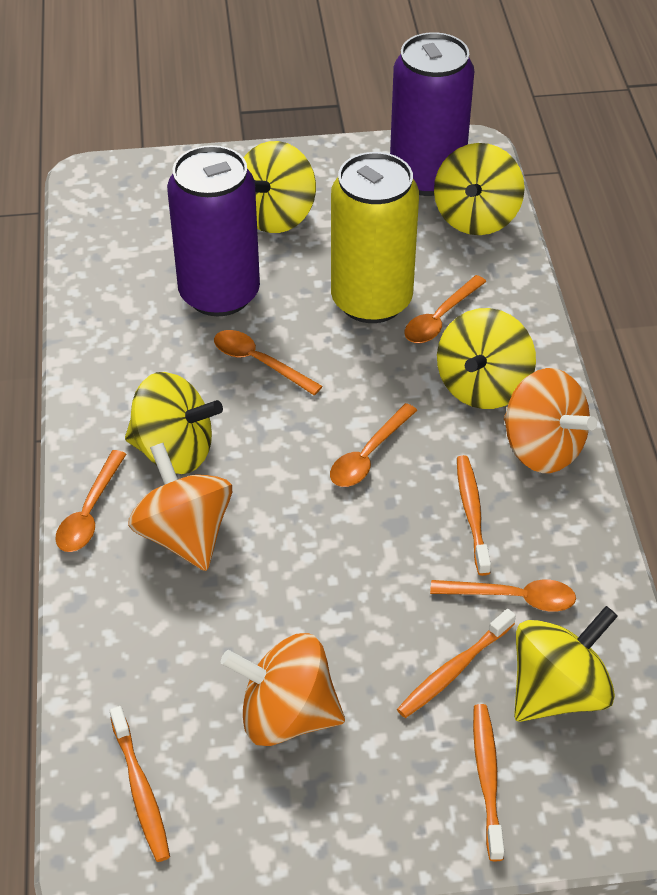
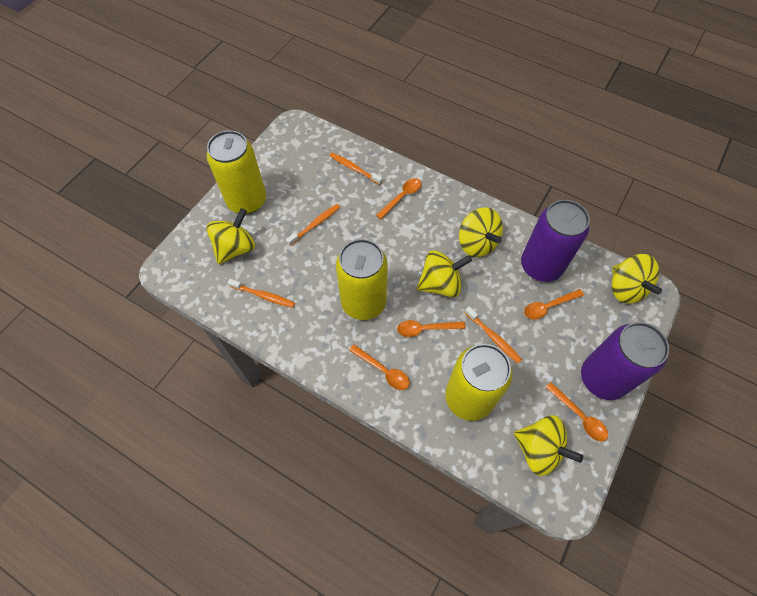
orange spinning top: 3 -> 0
yellow can: 1 -> 3

